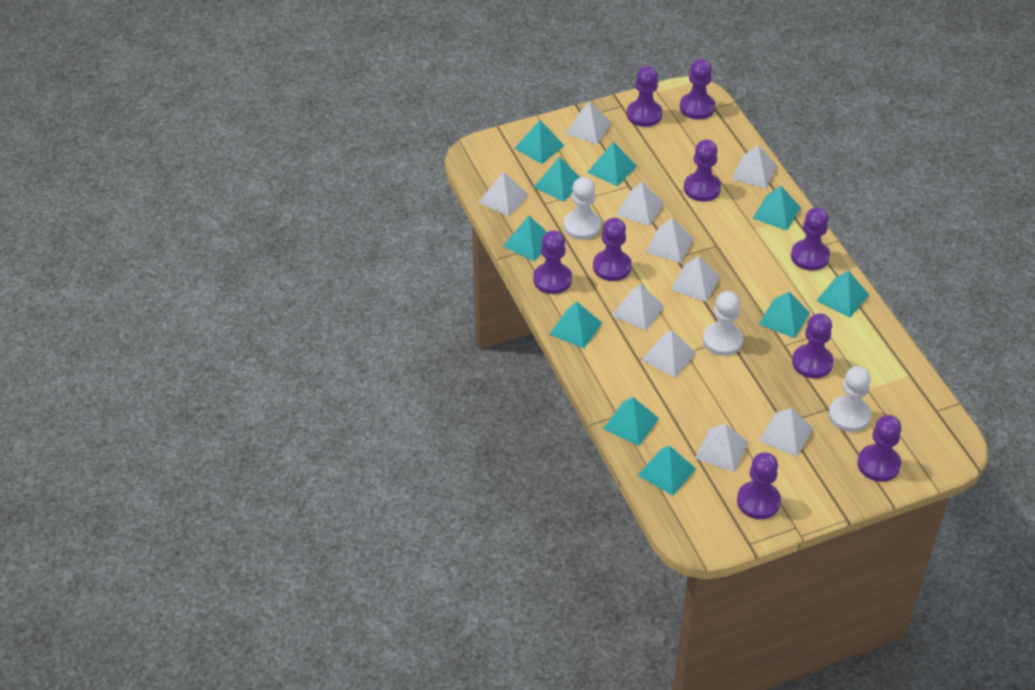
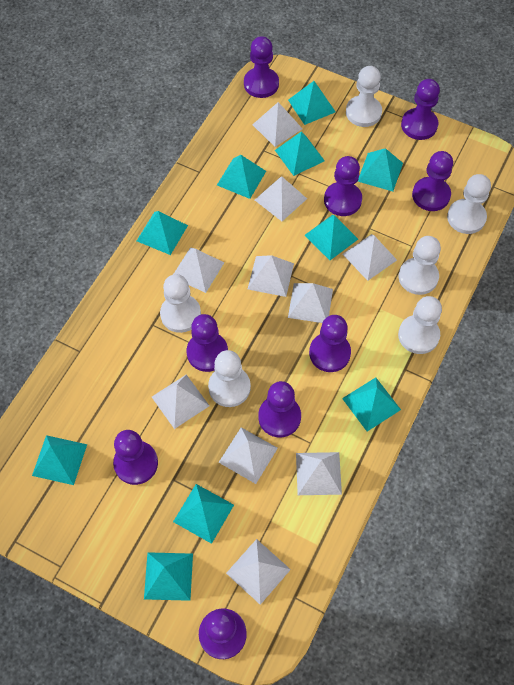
white pawn: 3 -> 6

